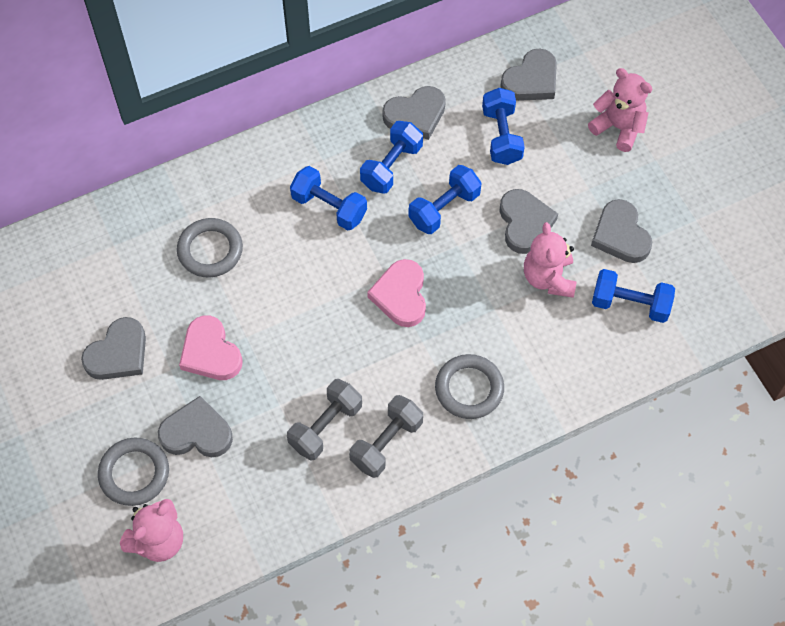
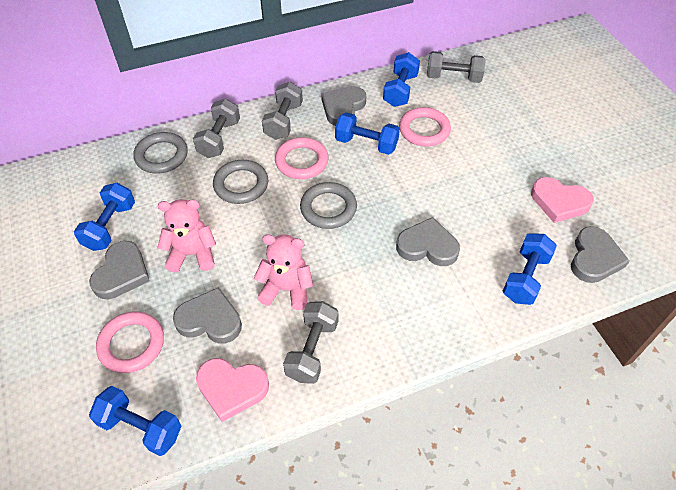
grey dumbbell: 2 -> 4
grey heart: 6 -> 5
pink ring: 0 -> 3
pink teddy bear: 3 -> 2

